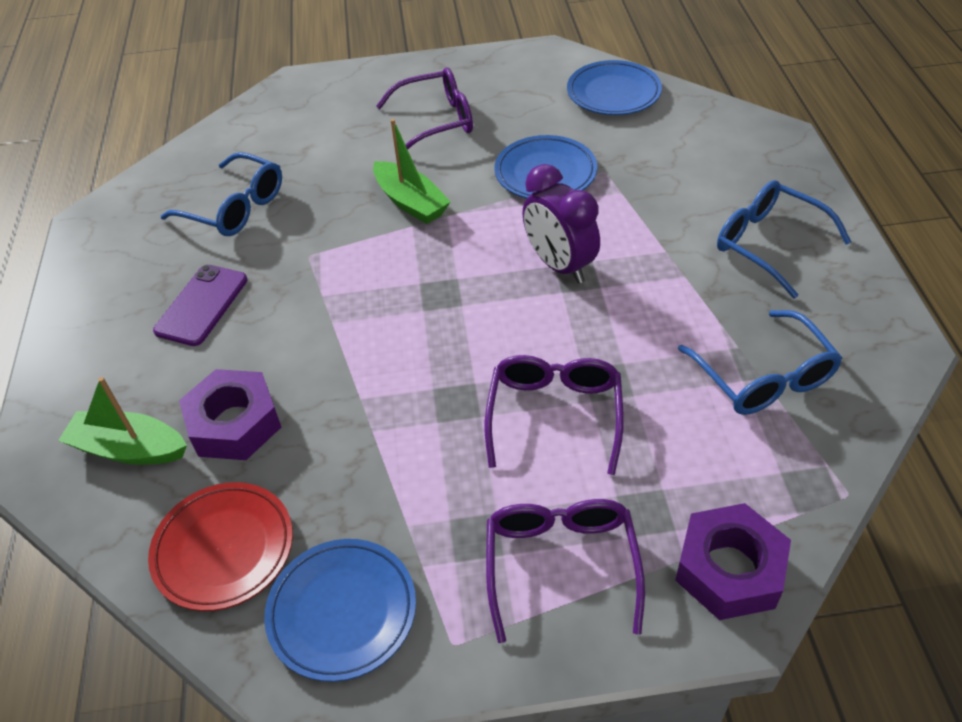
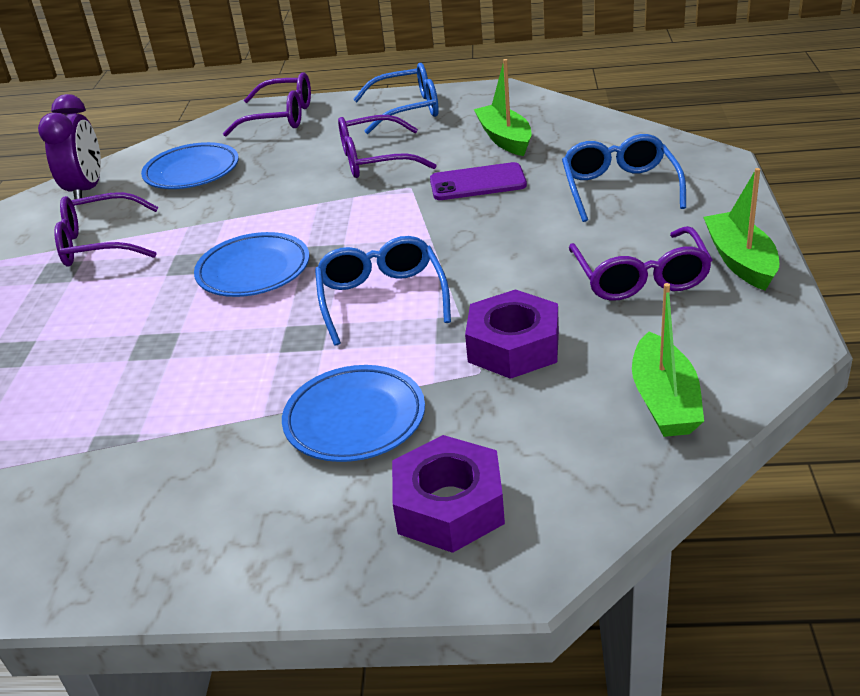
green boat: 2 -> 3
purple glasses: 3 -> 4
red plate: 1 -> 0

